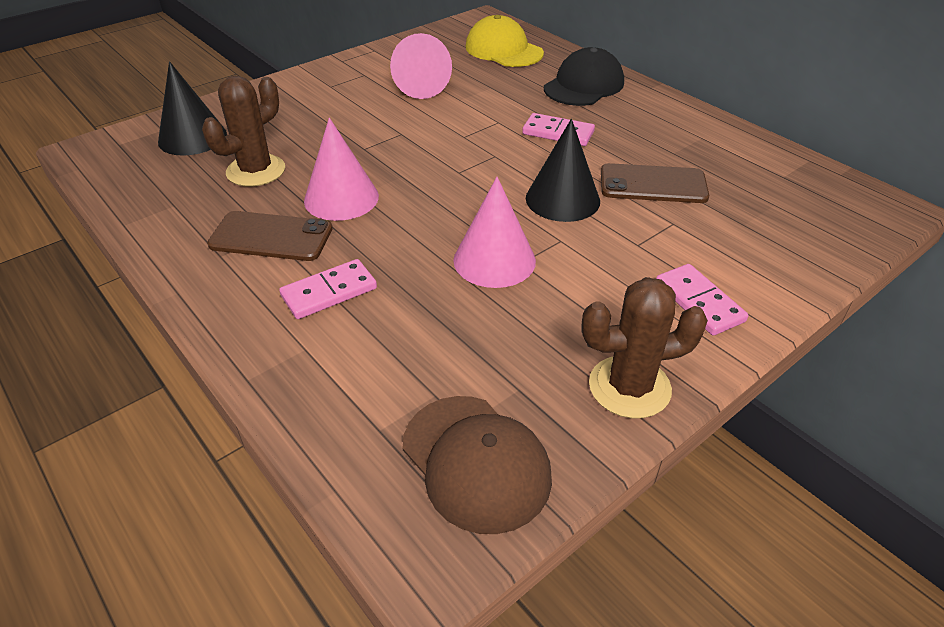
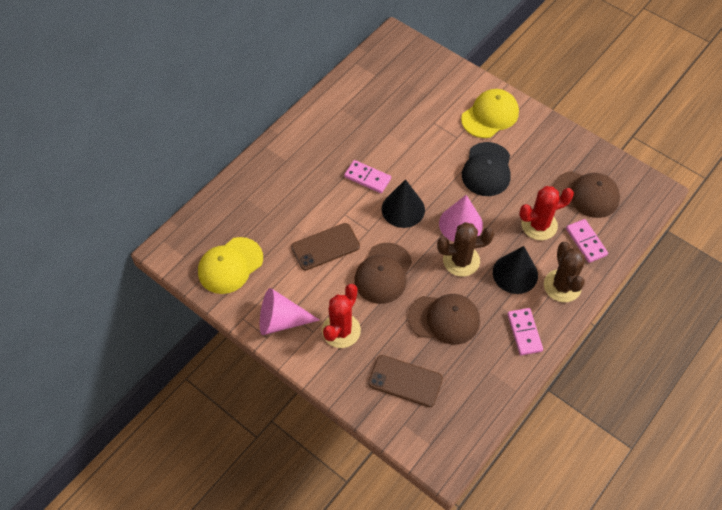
brown cap: 1 -> 3
pink cone: 3 -> 2
red cactus: 0 -> 2
yellow cap: 1 -> 2

